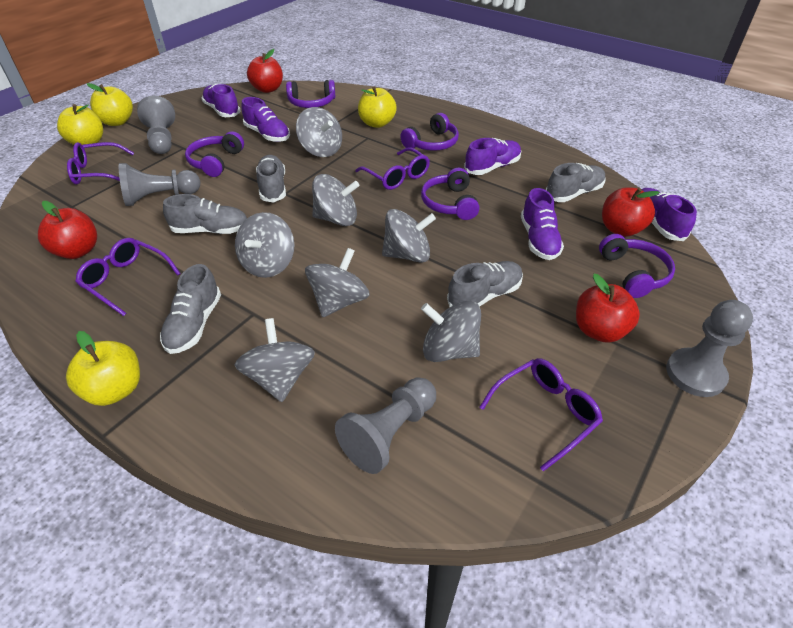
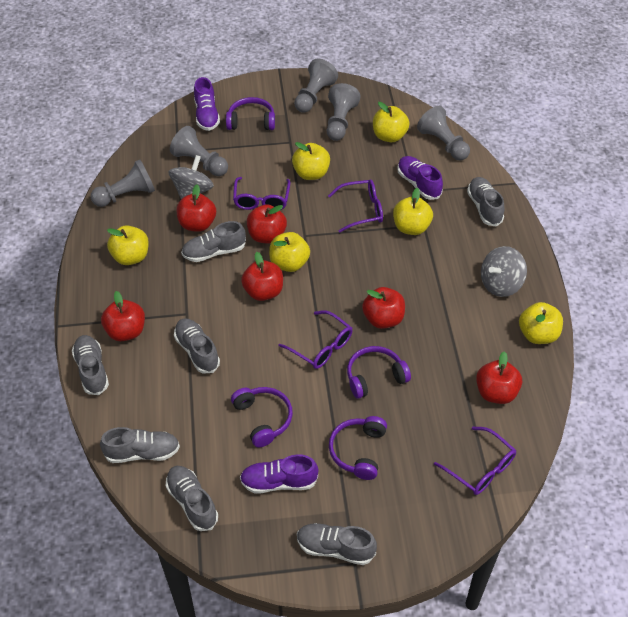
grey pawn: 4 -> 5
grey shoe: 5 -> 7
grey spinning top: 7 -> 2
purple headphones: 5 -> 4
purple shoe: 5 -> 3
red apple: 4 -> 6
yellow apple: 4 -> 6

